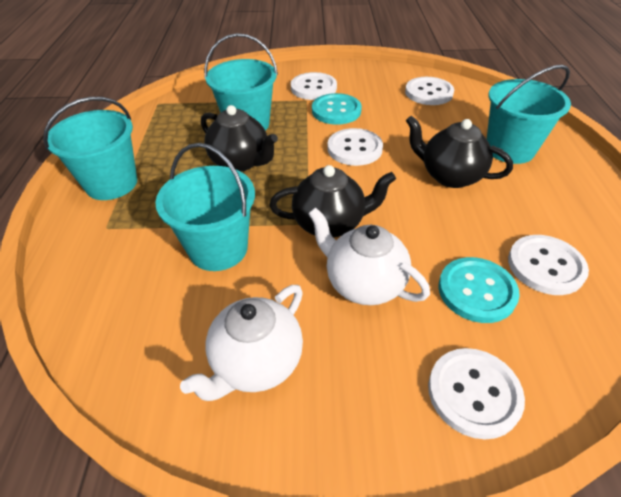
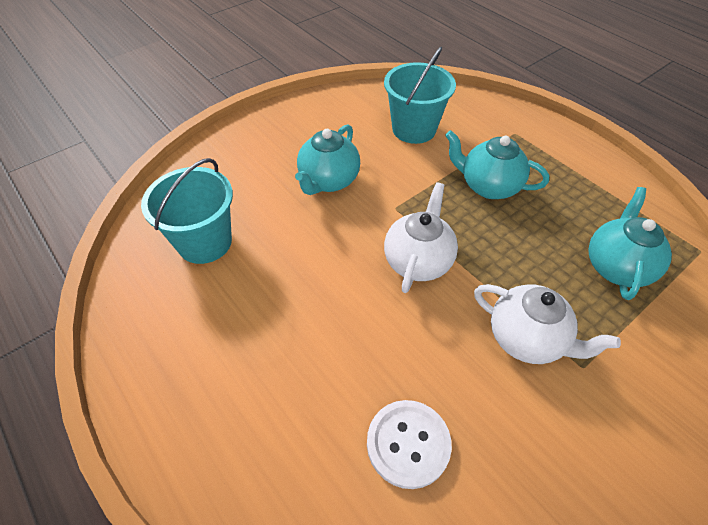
black teapot: 3 -> 0
turquoise bucket: 4 -> 2
turquoise button: 2 -> 0
turquoise teapot: 0 -> 3
white button: 5 -> 1

